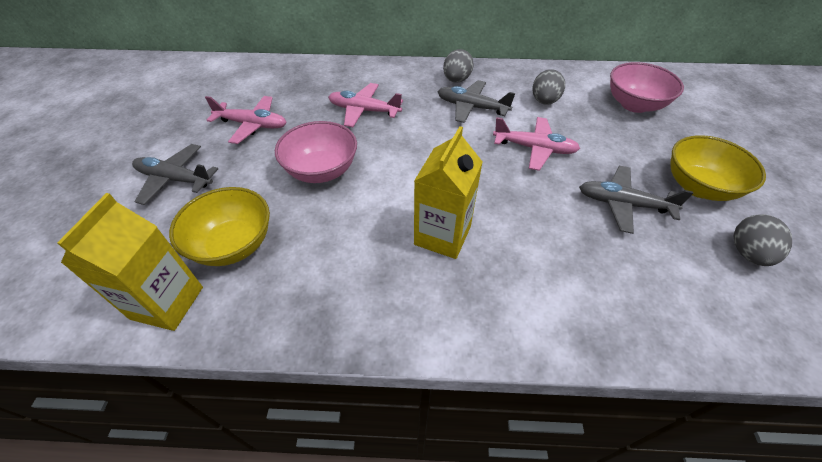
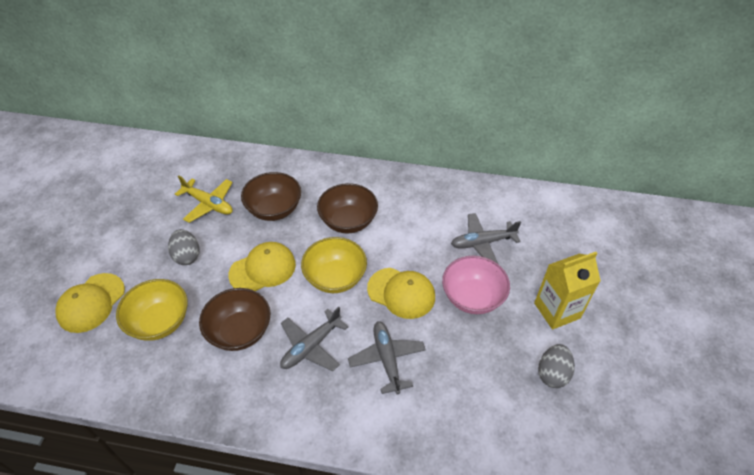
brown bowl: 0 -> 3
grey egg: 3 -> 2
pink bowl: 2 -> 1
pink plane: 3 -> 0
yellow cap: 0 -> 3
yellow carton: 2 -> 1
yellow plane: 0 -> 1

